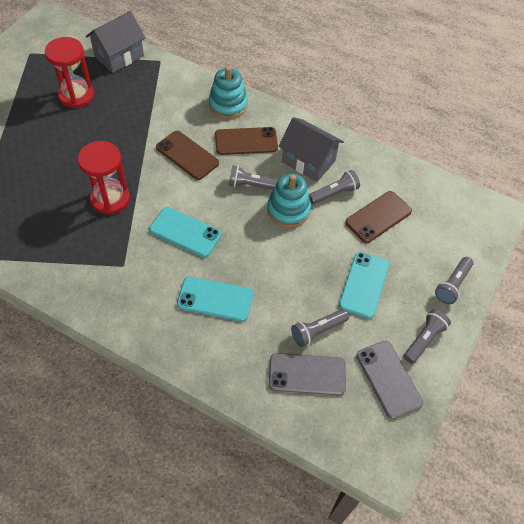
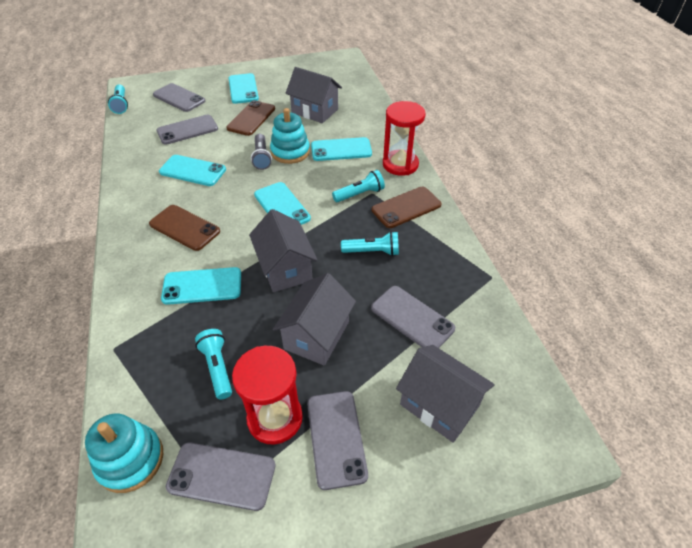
grey flashlight: 5 -> 1
grey house: 2 -> 4
grey phone: 2 -> 5
turquoise flashlight: 0 -> 4
turquoise phone: 3 -> 5

